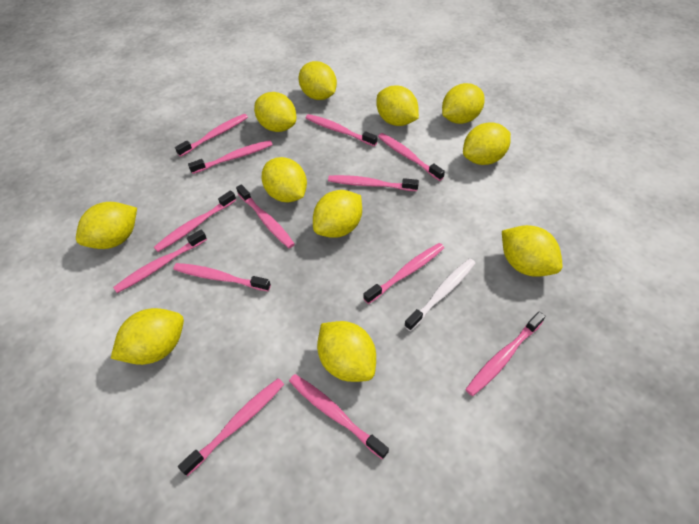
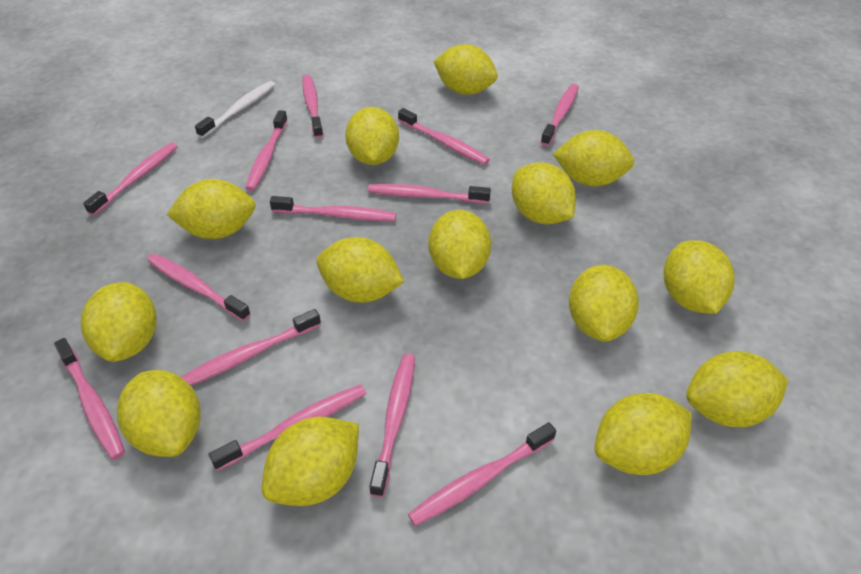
yellow lemon: 11 -> 14

